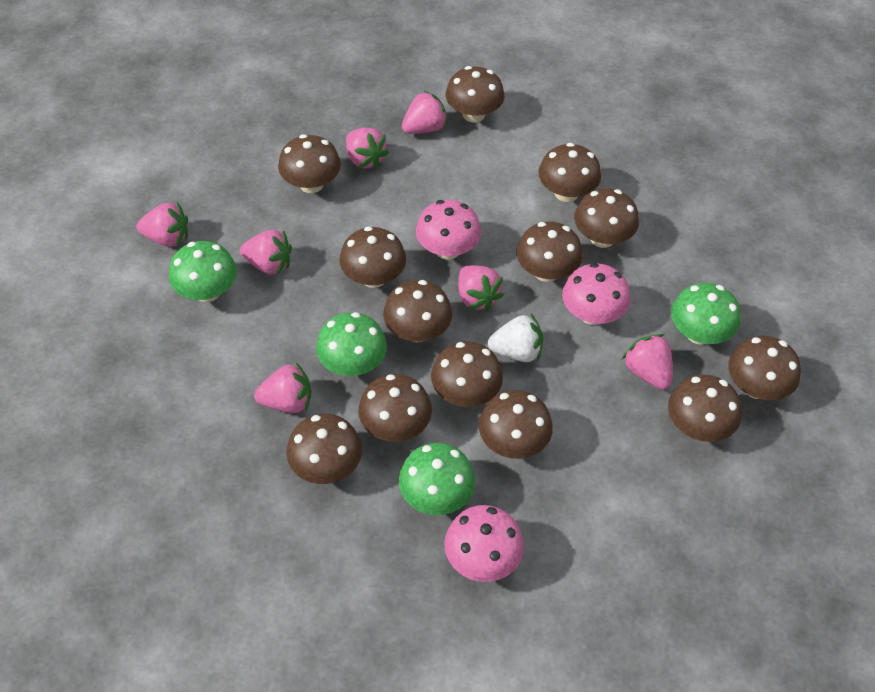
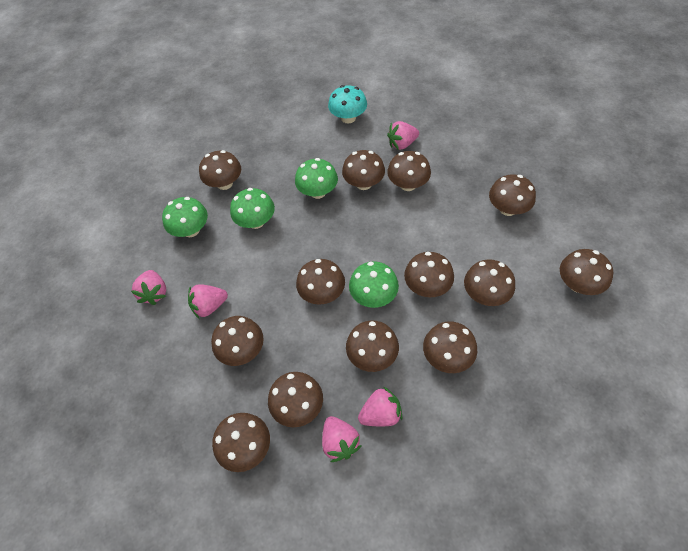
pink mushroom: 3 -> 0
pink strawberry: 7 -> 5
turquoise mushroom: 0 -> 1
white strawberry: 1 -> 0

